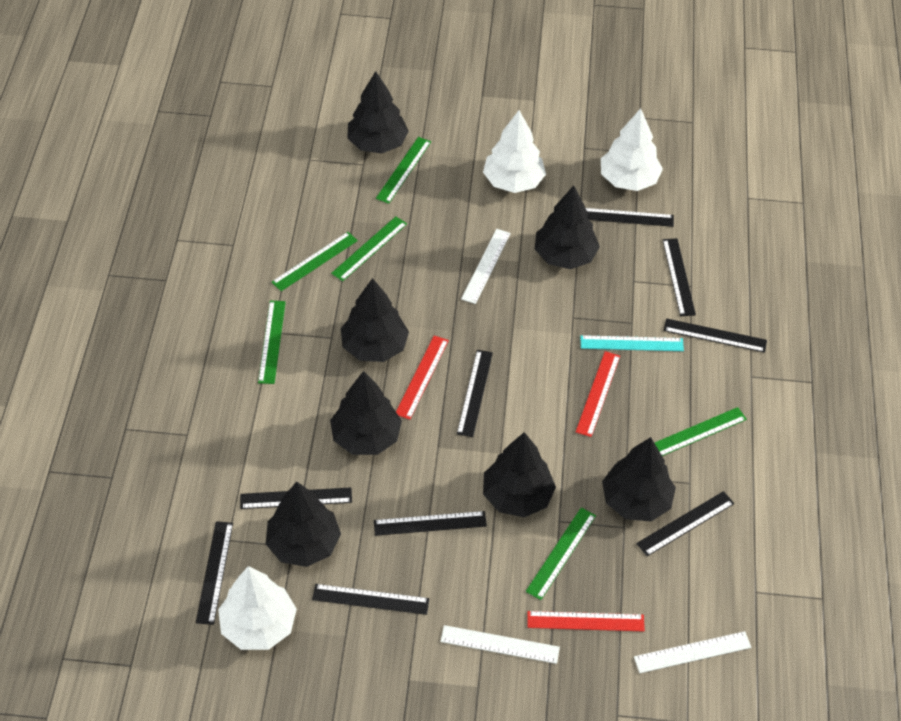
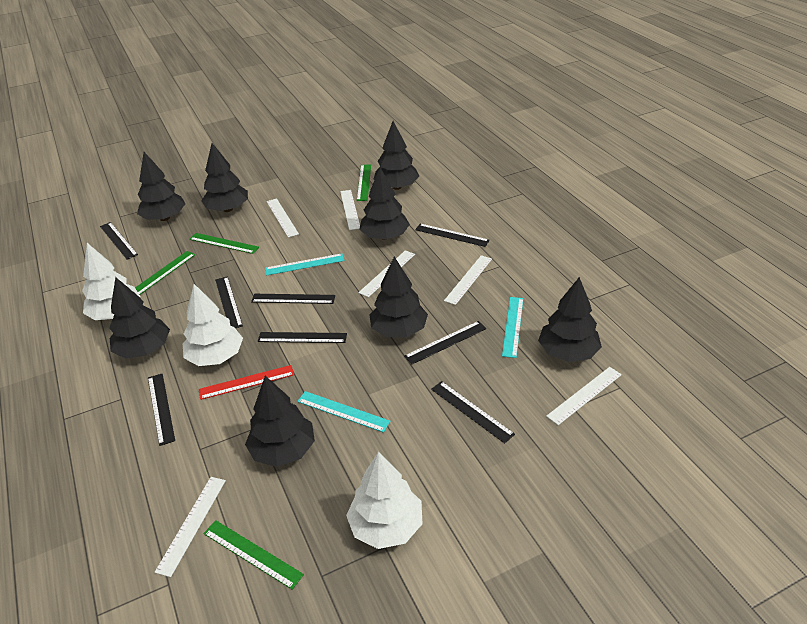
black ruler: 9 -> 8
black tree: 7 -> 8
green ruler: 6 -> 4
red ruler: 3 -> 1
turquoise ruler: 1 -> 3
white ruler: 3 -> 6

